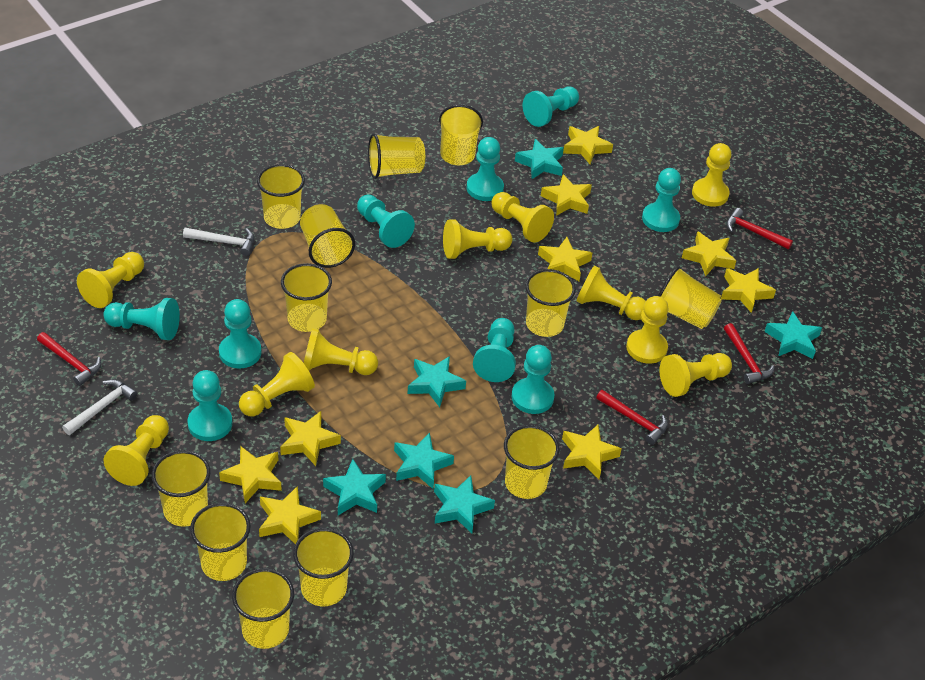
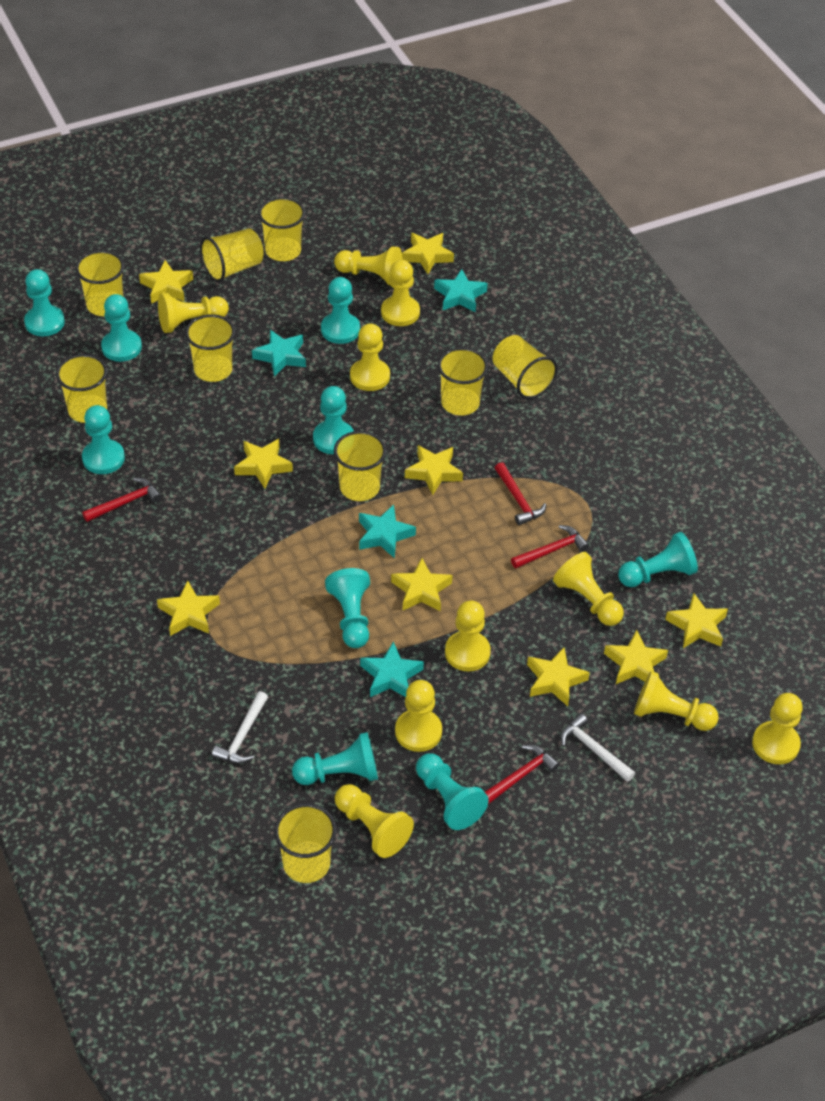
turquoise star: 6 -> 4
yellow cup: 12 -> 9

